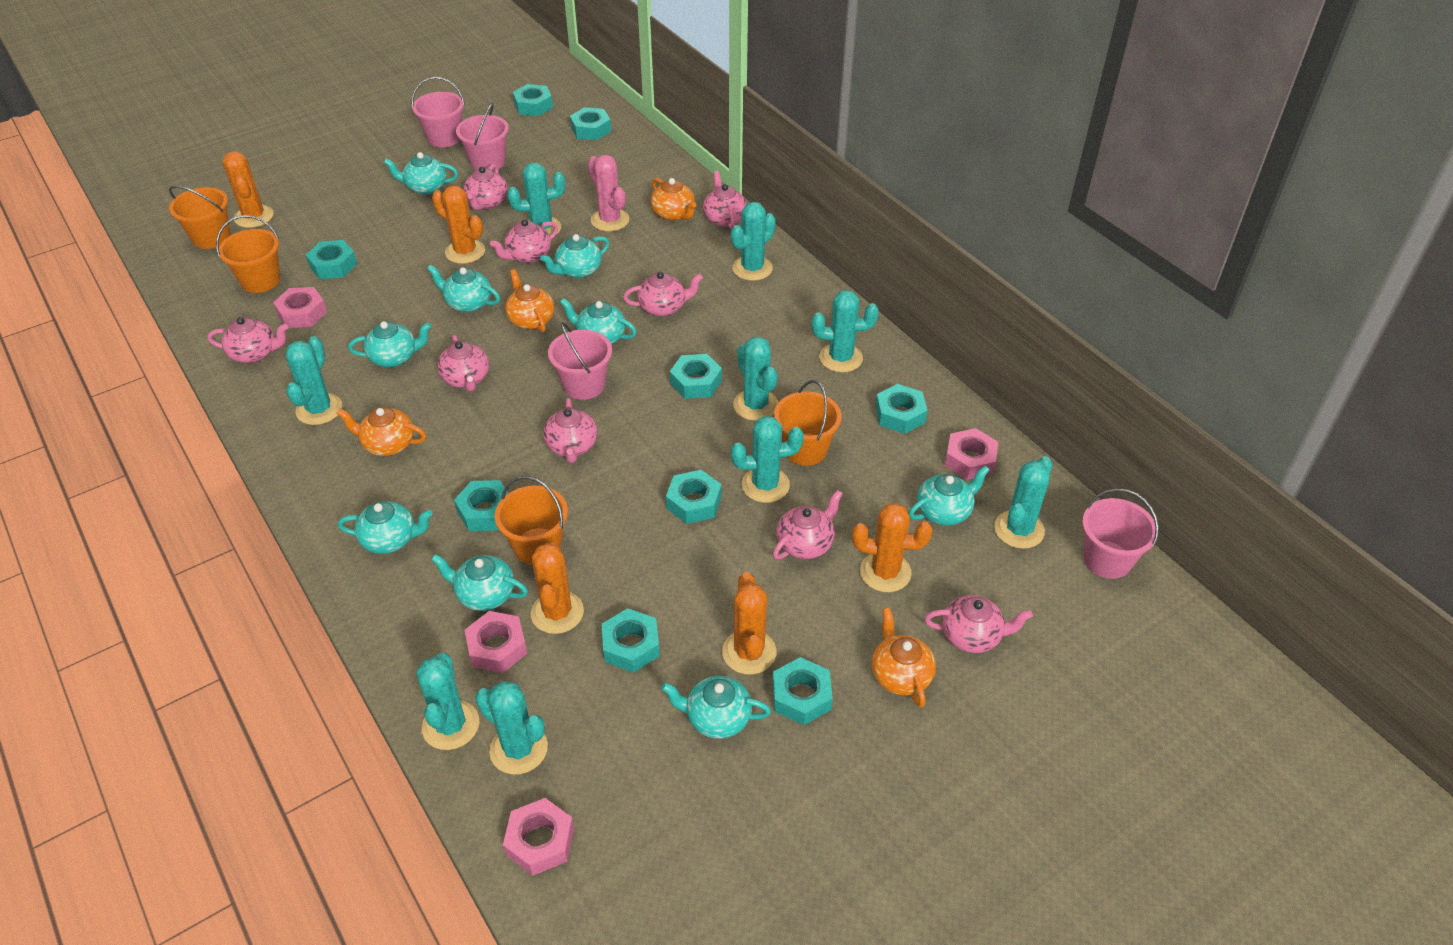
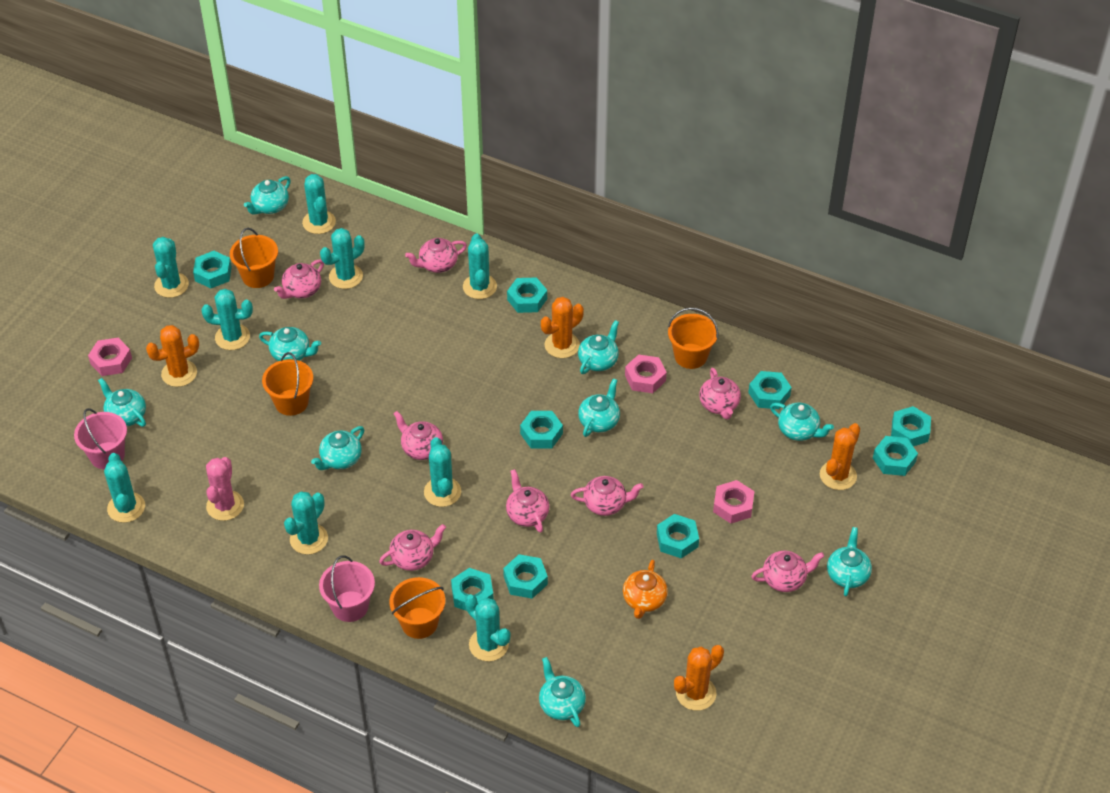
orange cactus: 5 -> 4
orange teapot: 4 -> 1
pink bucket: 4 -> 2
pink nut: 4 -> 3
pink teapot: 9 -> 8

